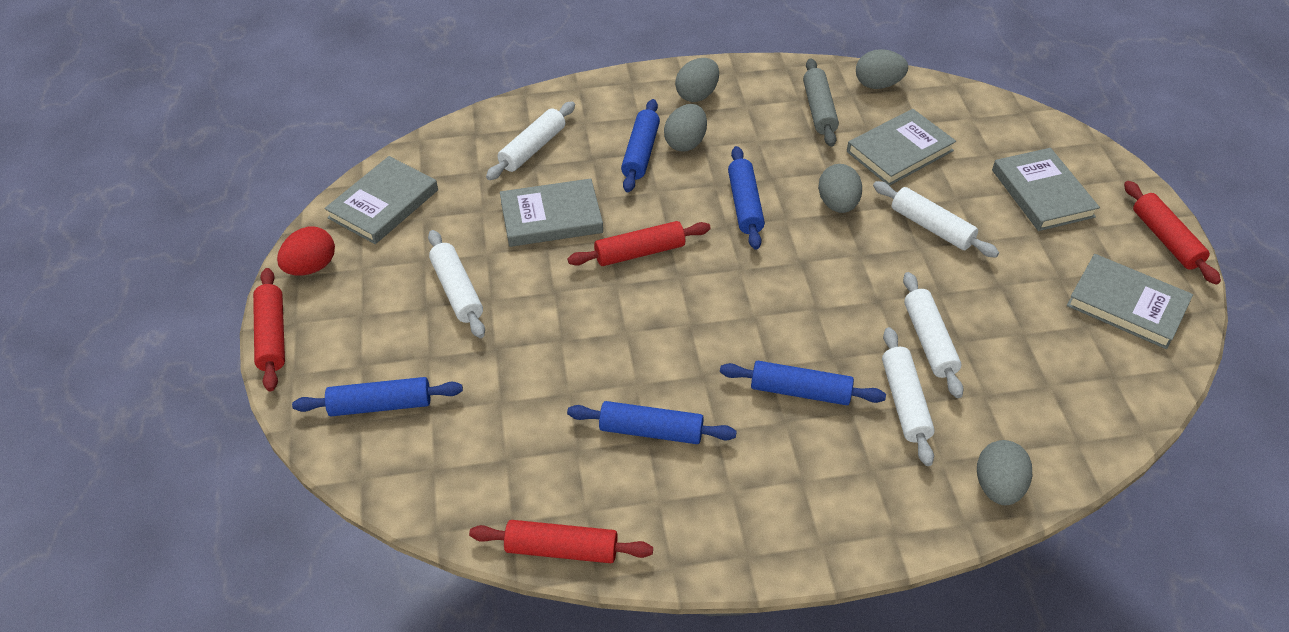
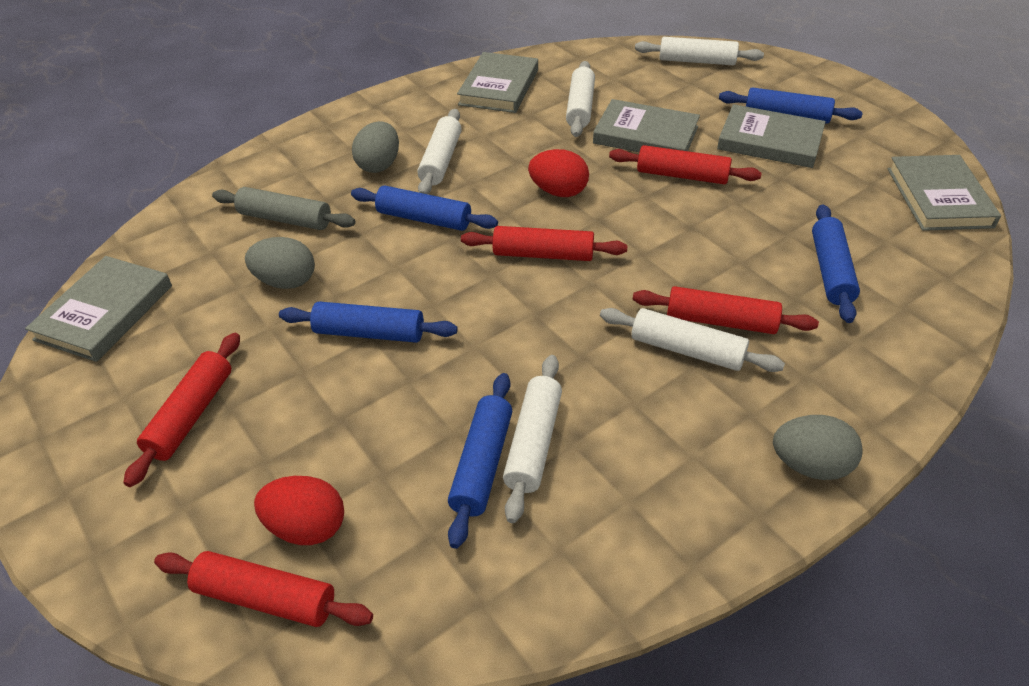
grey egg: 5 -> 3
red egg: 1 -> 2
red rolling pin: 4 -> 5

